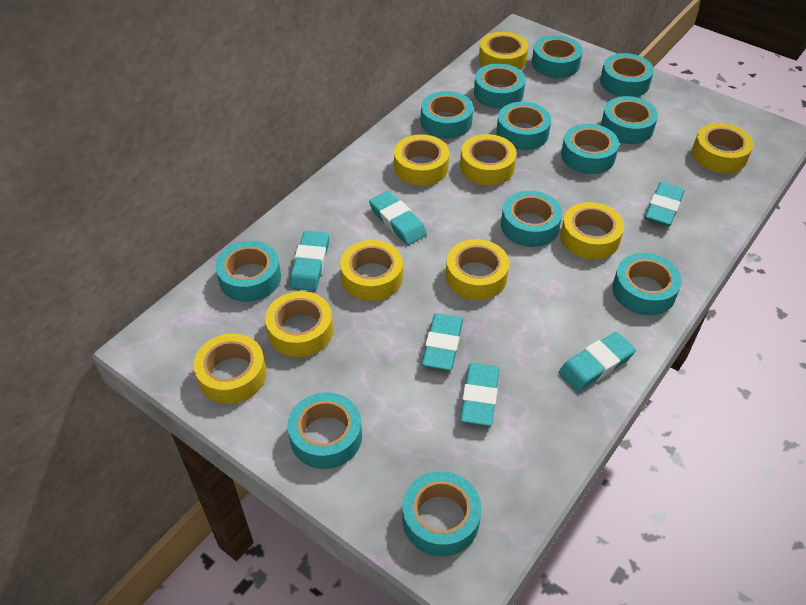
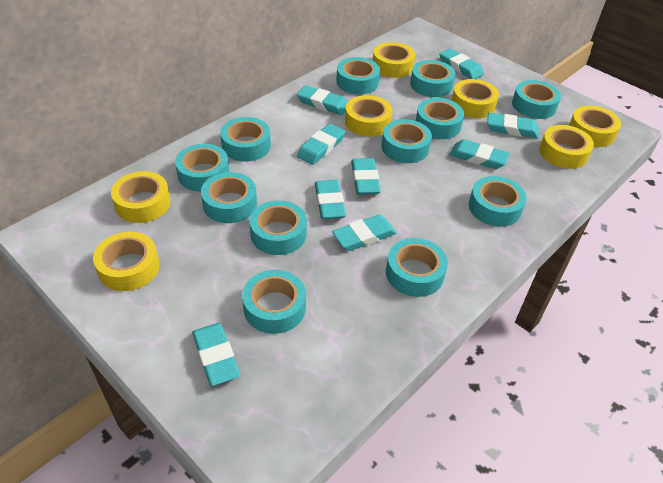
turquoise eraser: 6 -> 9
yellow tape: 9 -> 7

